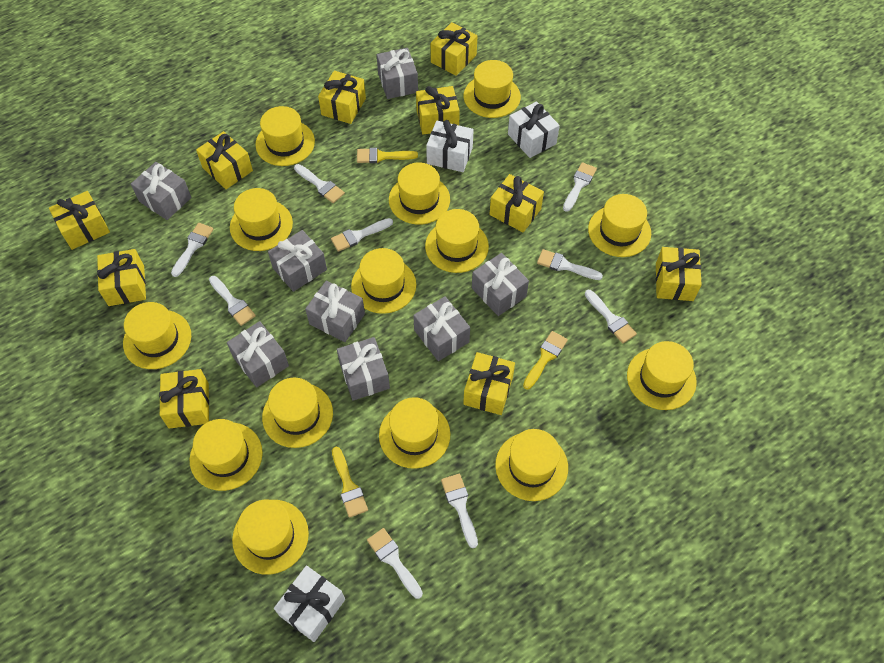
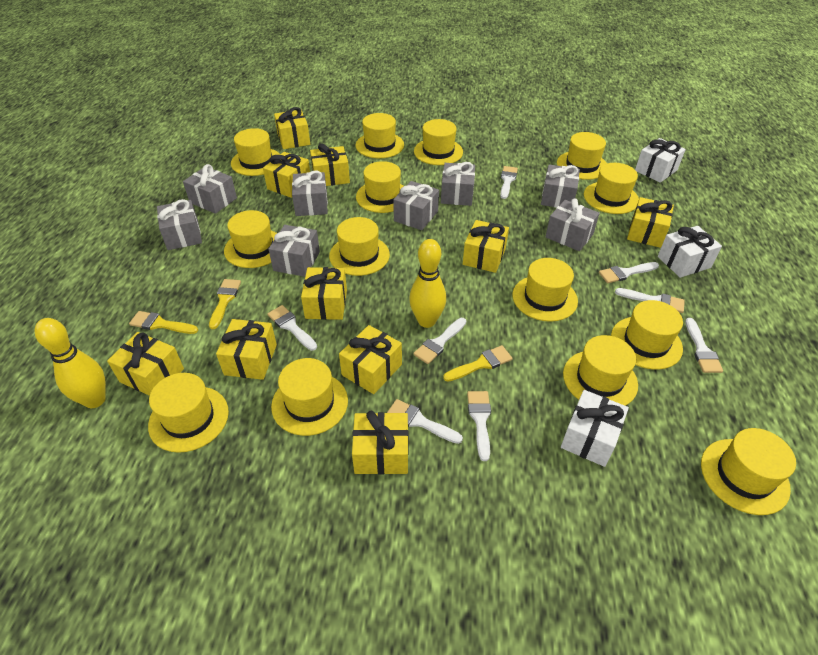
white brush: 9 -> 8
yellow bowling pin: 0 -> 2

